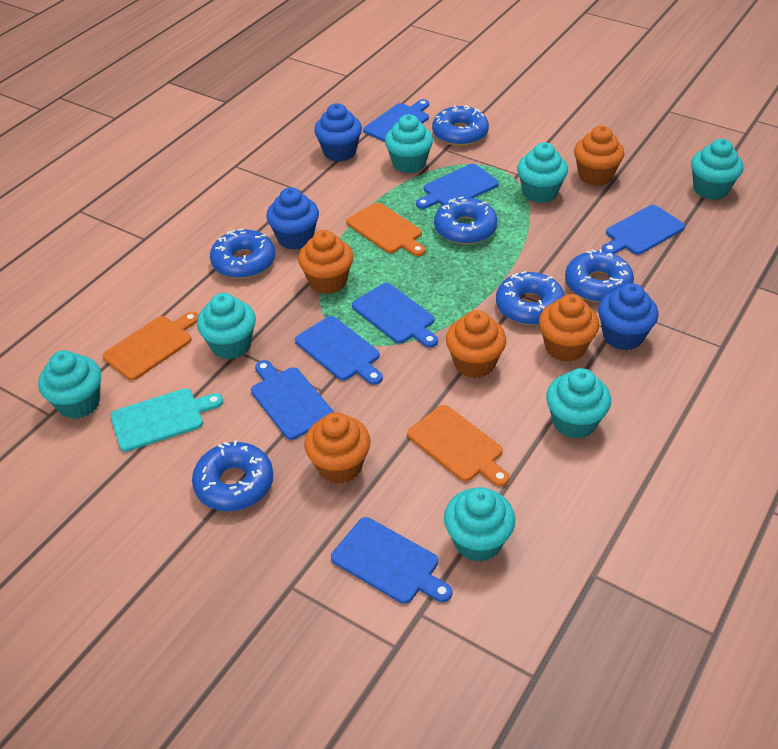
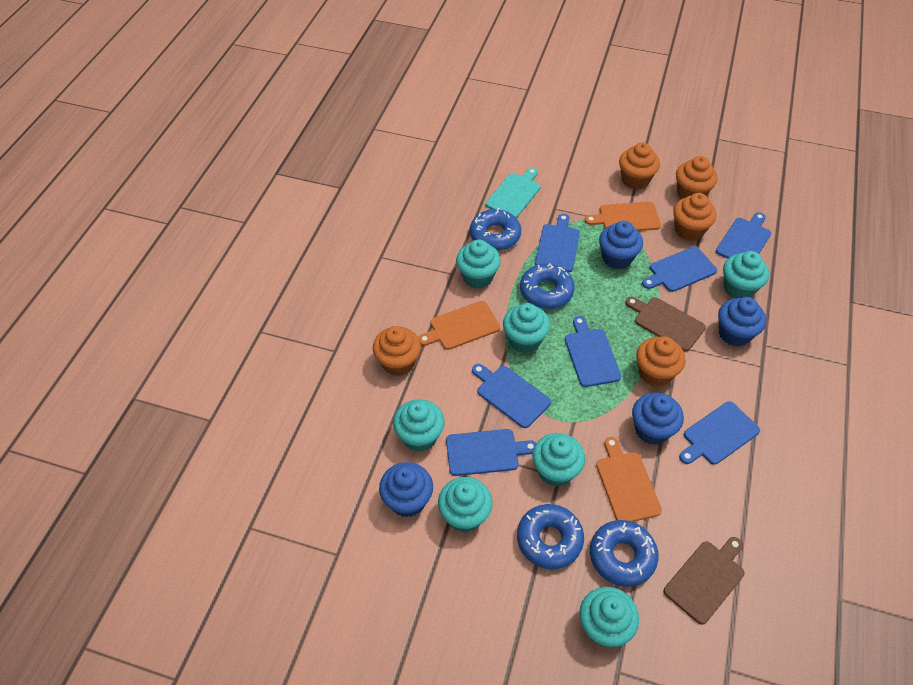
blue cupcake: 3 -> 4
blue donut: 6 -> 4
brown cutting board: 0 -> 2

